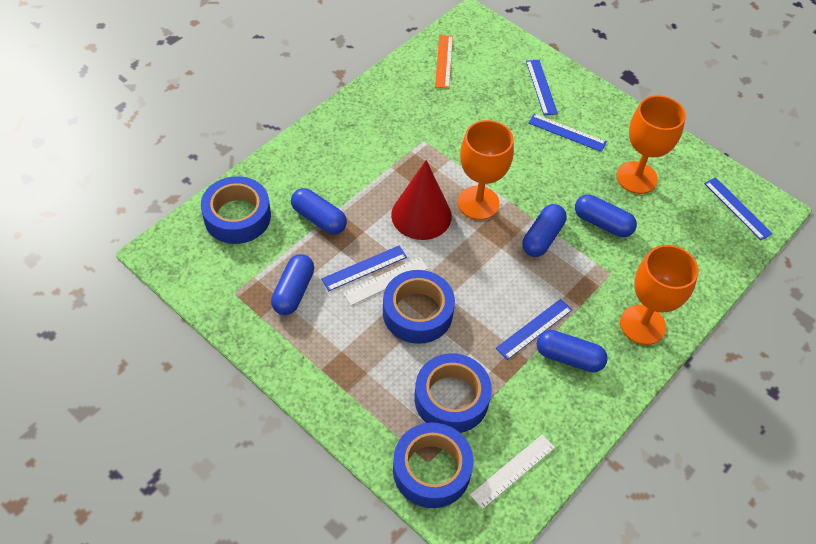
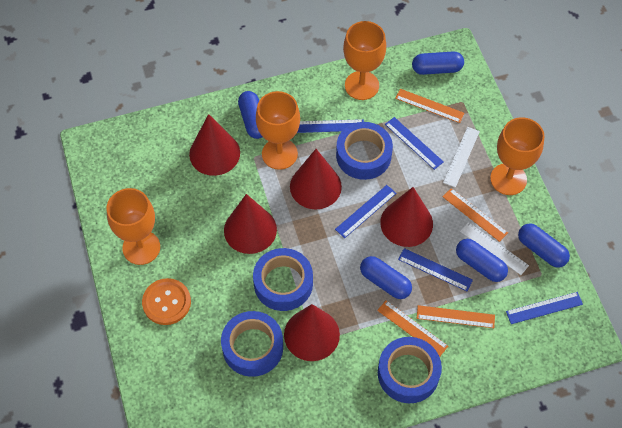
orange button: 0 -> 1
orange goblet: 3 -> 4
orange ruler: 1 -> 4
red cone: 1 -> 5

